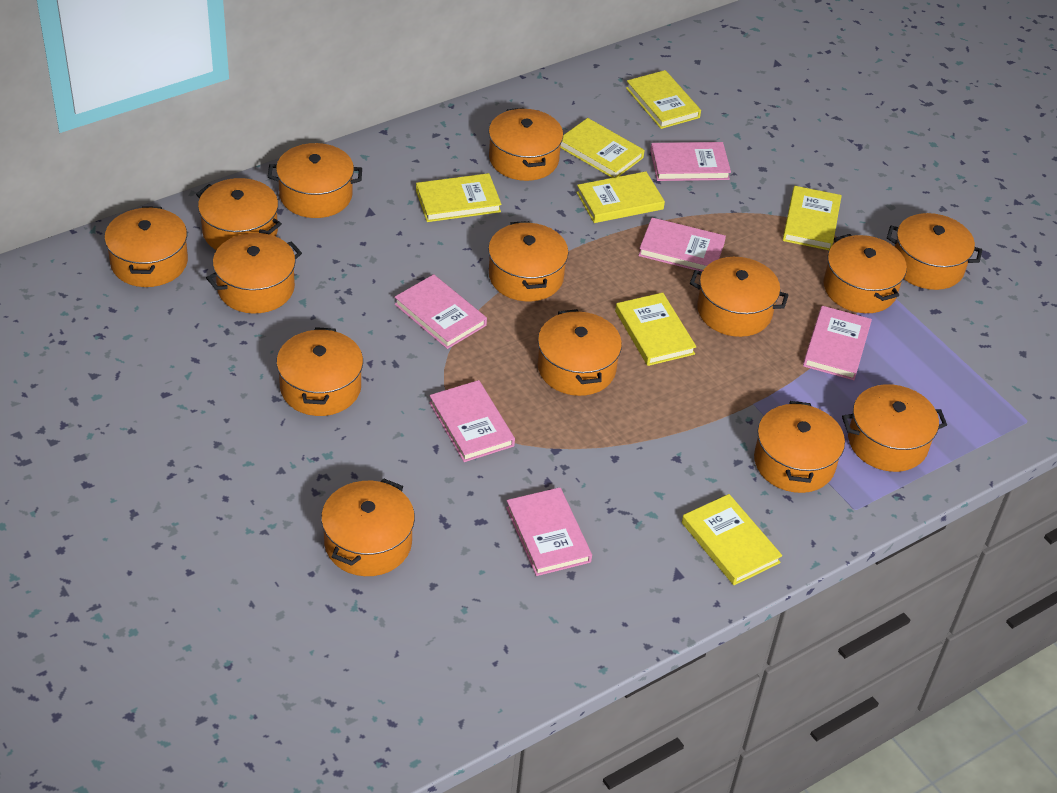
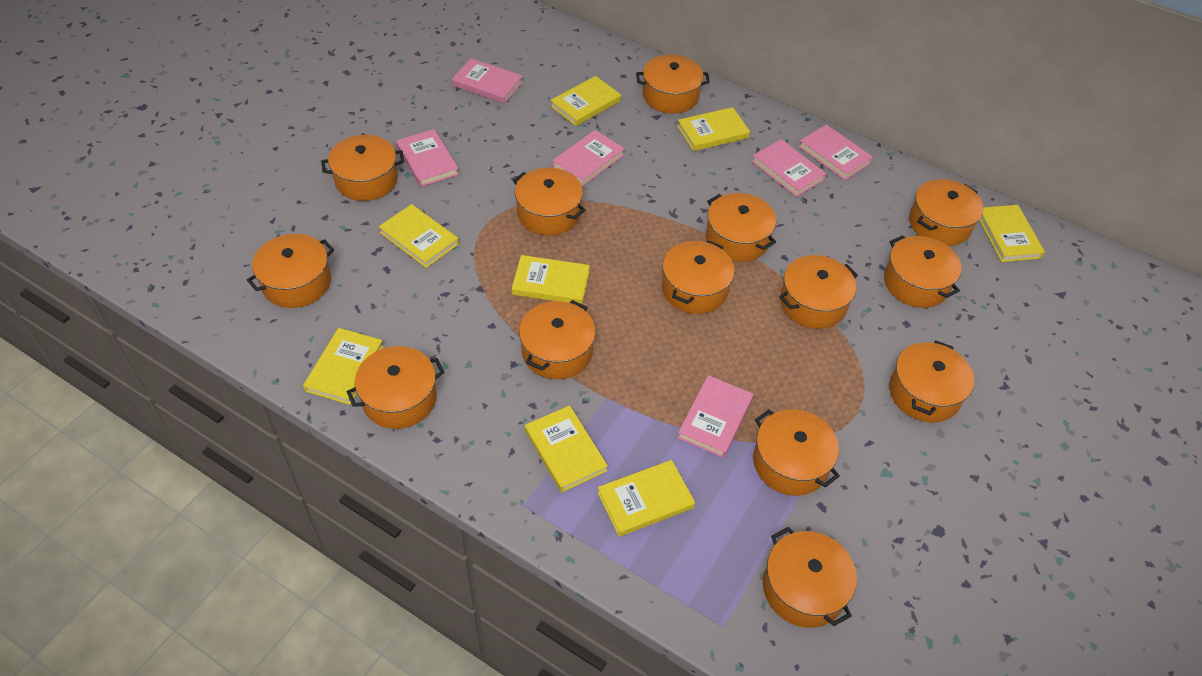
yellow book: 7 -> 8

